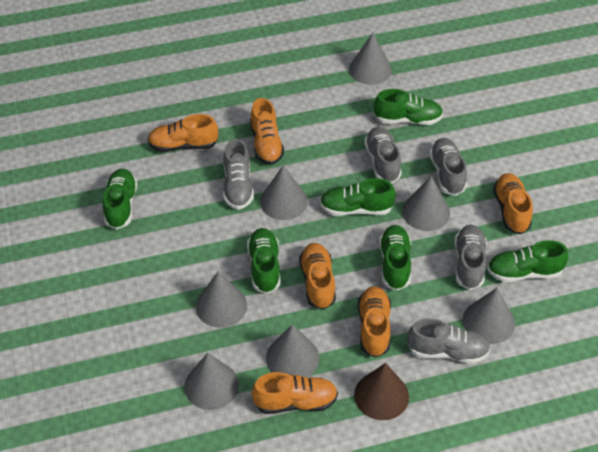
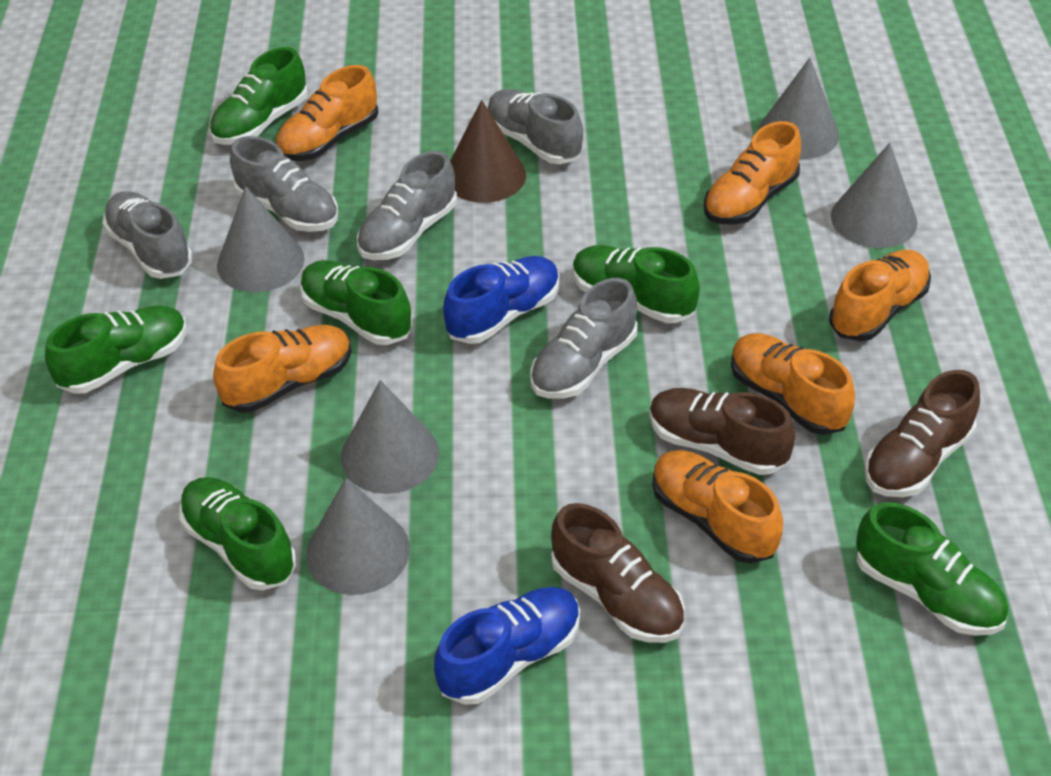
blue shoe: 0 -> 2
brown shoe: 0 -> 3
grey cone: 7 -> 5

